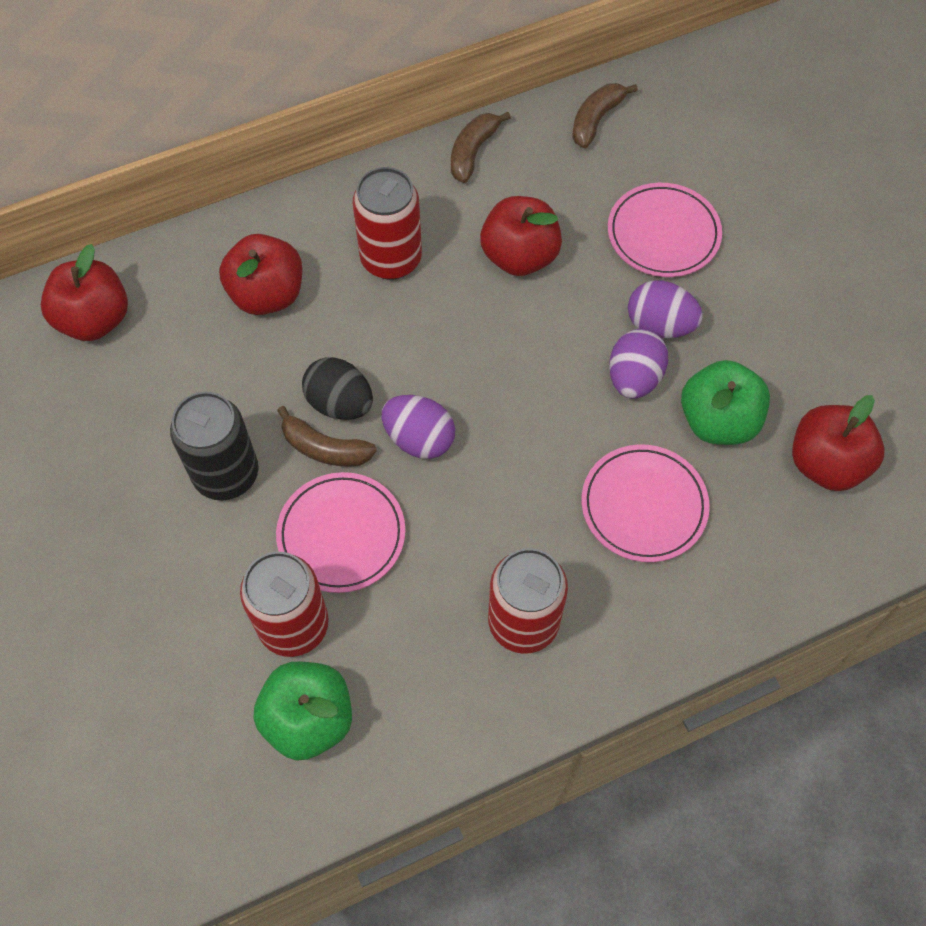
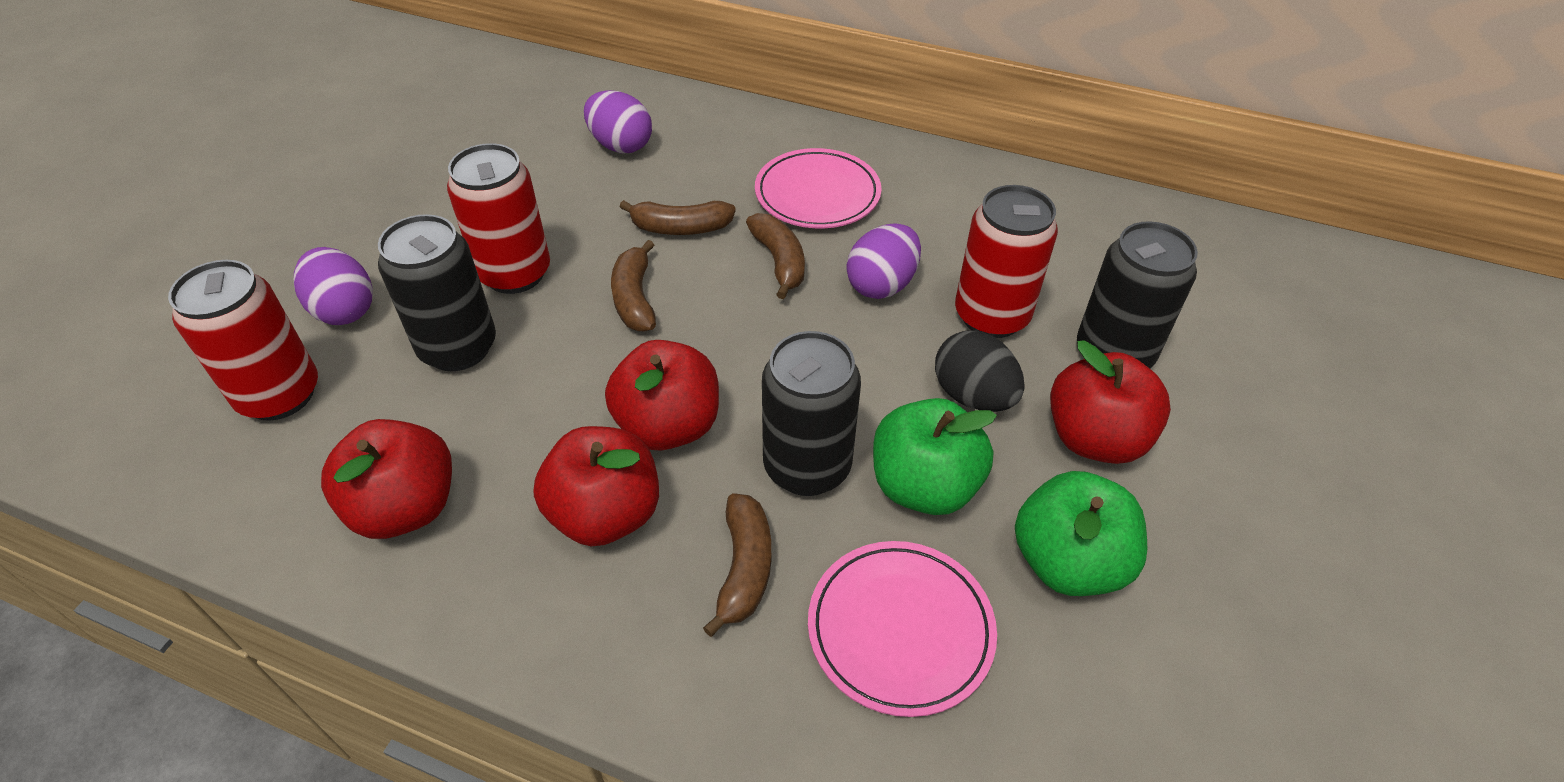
black can: 1 -> 3
brown banana: 3 -> 4
pink plate: 3 -> 2

